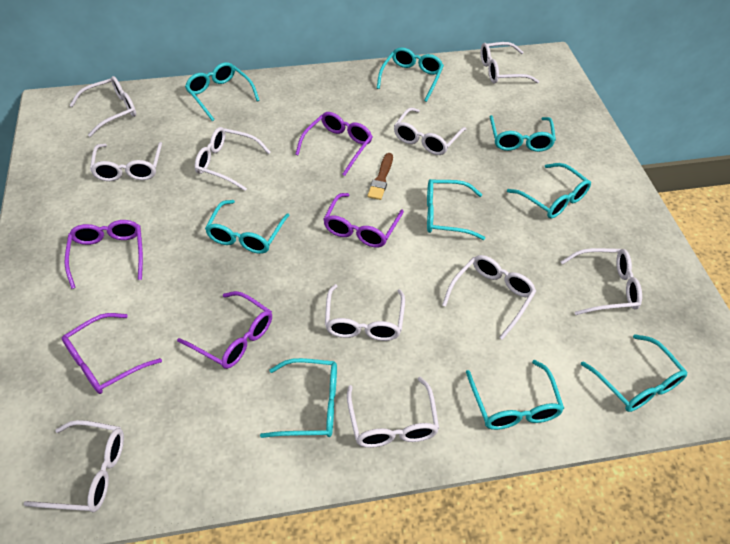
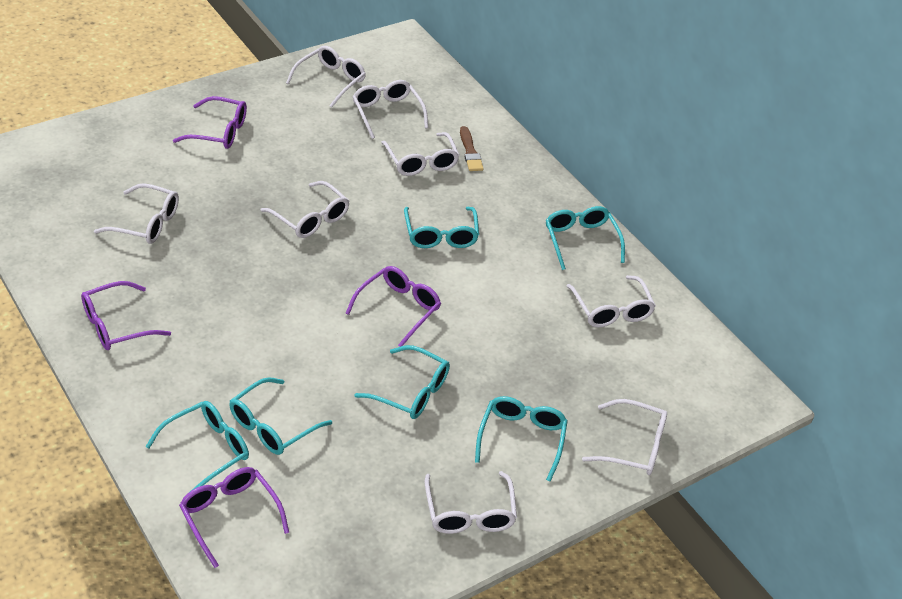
purple glasses: 5 -> 4
turquoise glasses: 9 -> 6
white glasses: 10 -> 8

